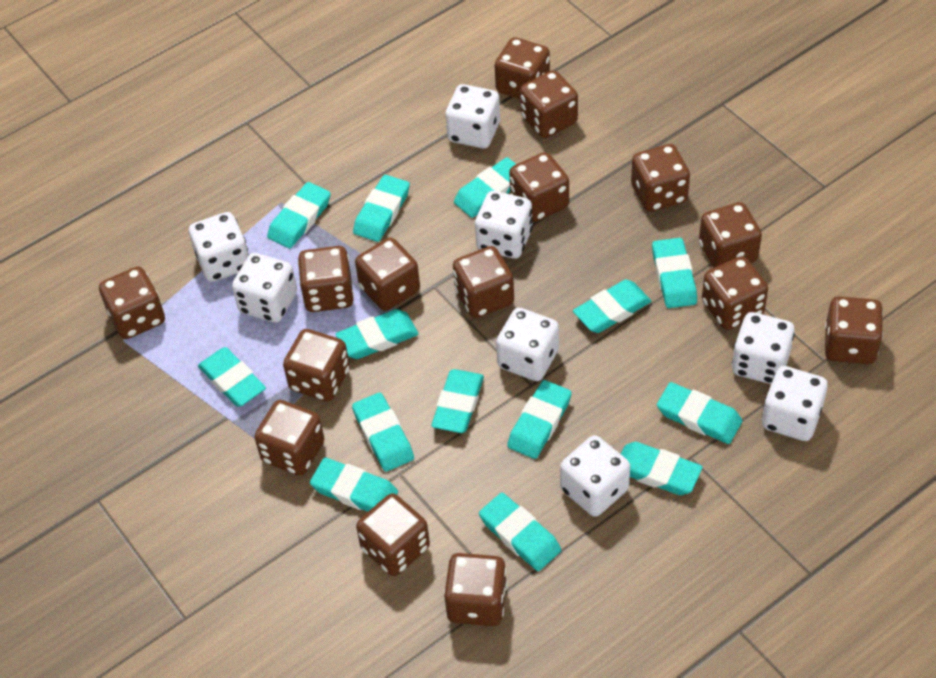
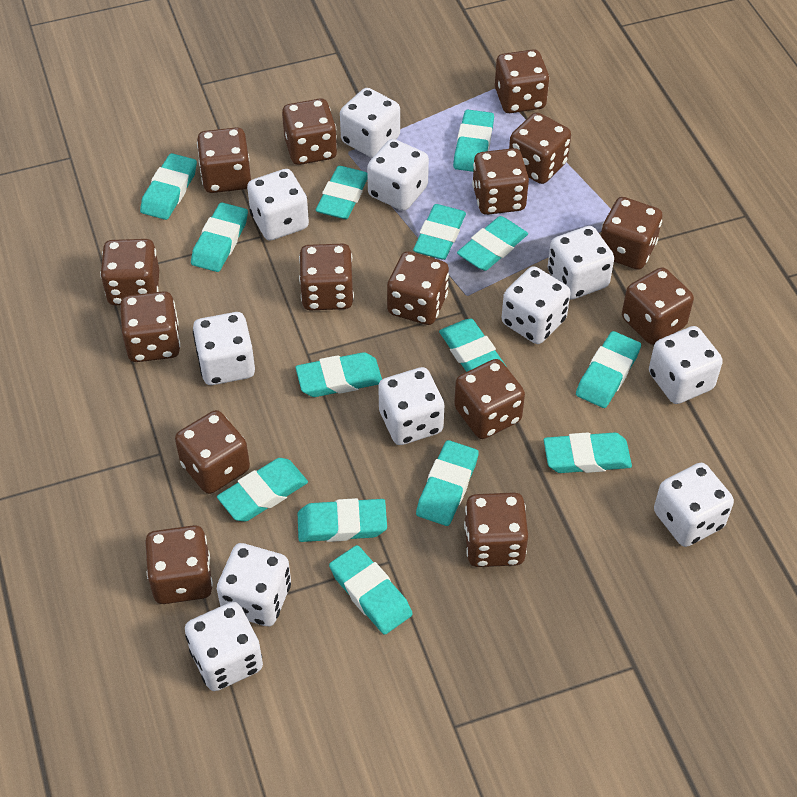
white dice: 8 -> 11

